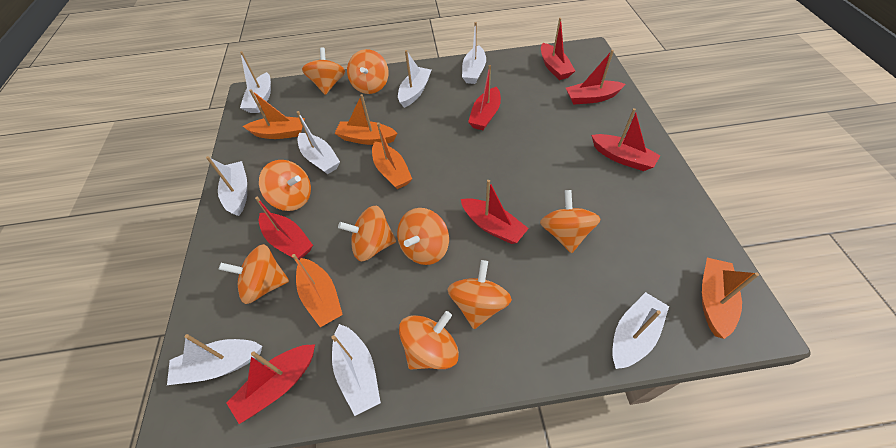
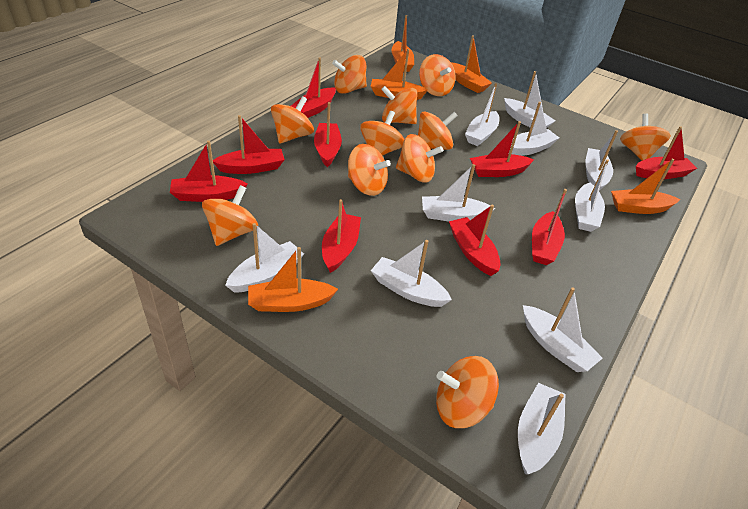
orange spinning top: 9 -> 11
red boat: 7 -> 9
white boat: 8 -> 10

